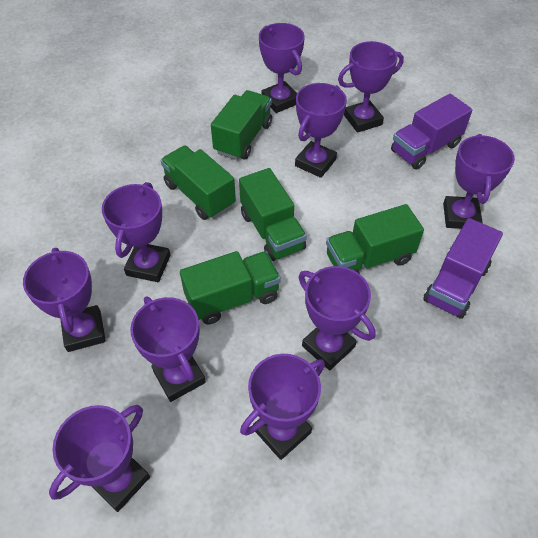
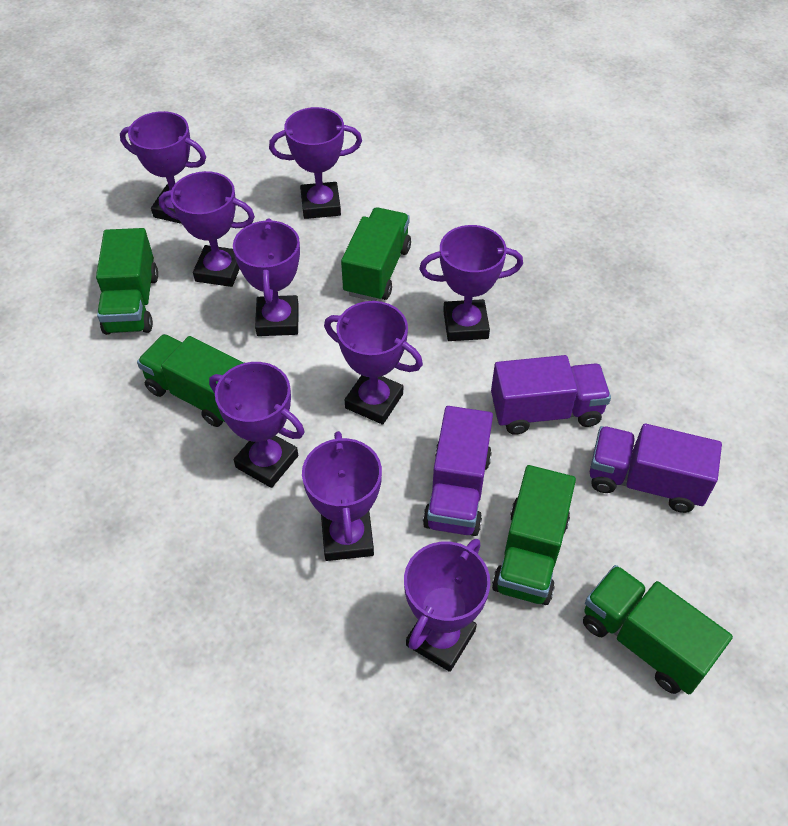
purple trophy: 10 -> 9
purple truck: 2 -> 3

